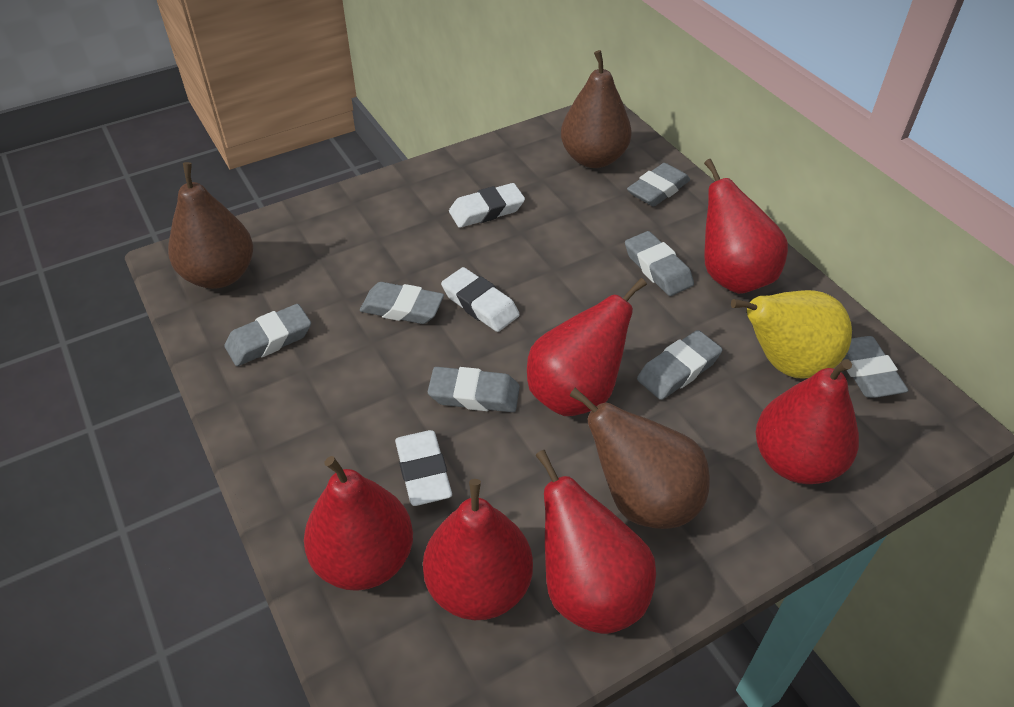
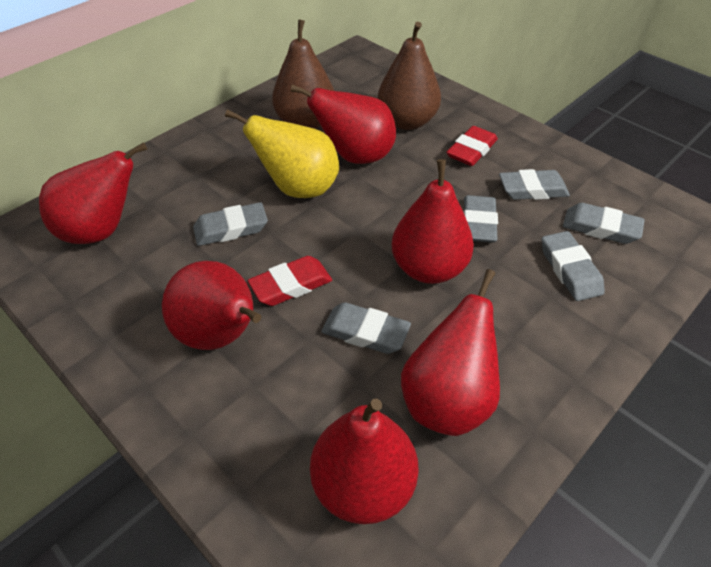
brown pear: 3 -> 2
grey eraser: 7 -> 6
red eraser: 0 -> 2
white eraser: 3 -> 0

